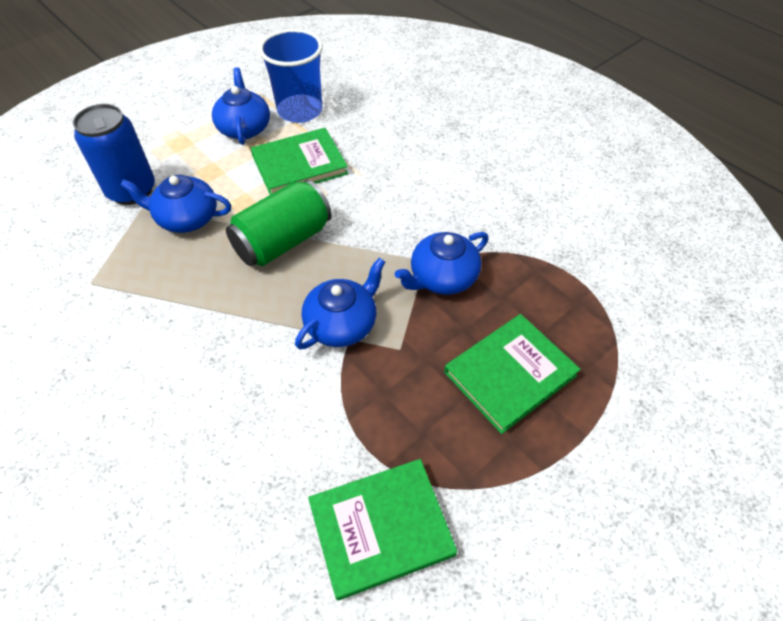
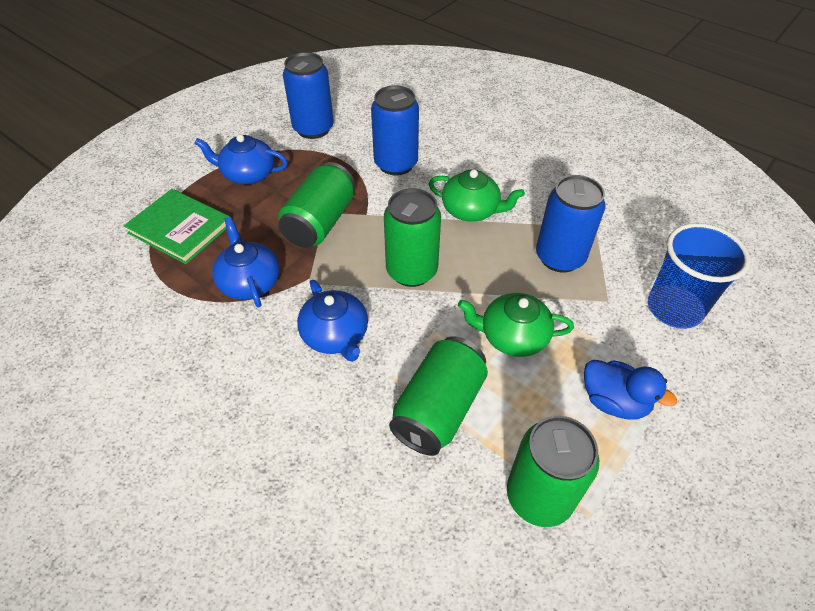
blue can: 1 -> 3
blue duck: 0 -> 1
blue teapot: 4 -> 3
green book: 3 -> 1
green can: 1 -> 4
green teapot: 0 -> 2

